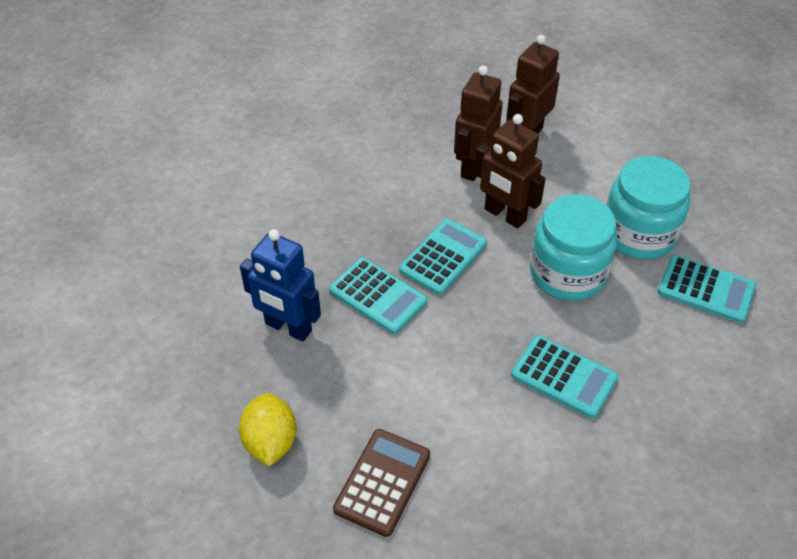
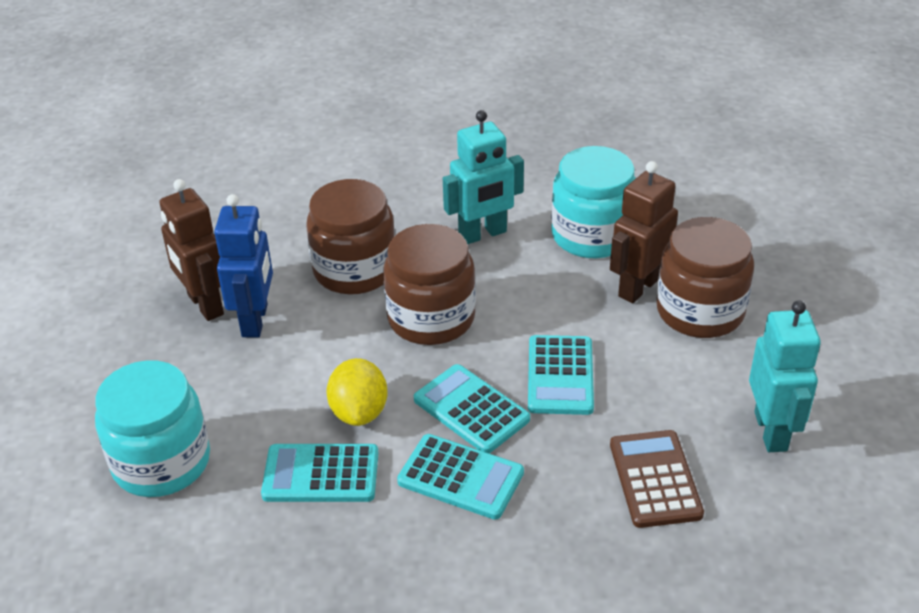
brown jar: 0 -> 3
brown robot: 3 -> 2
turquoise robot: 0 -> 2

